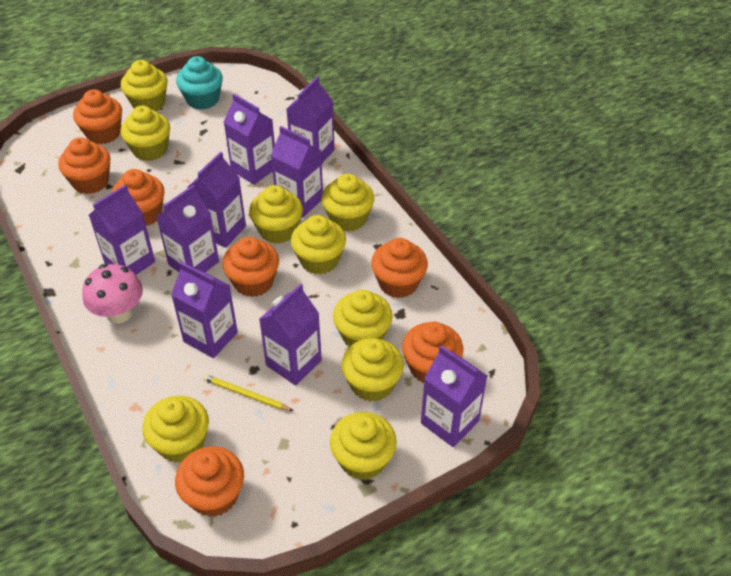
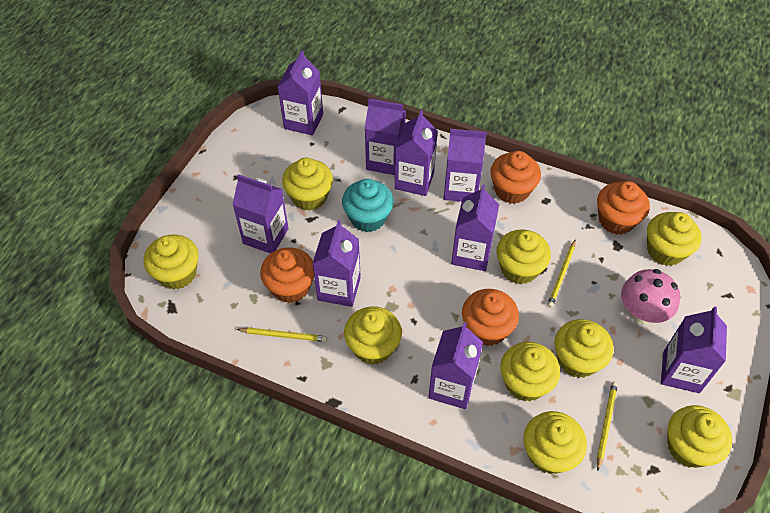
orange cupcake: 7 -> 4
yellow pencil: 1 -> 3

